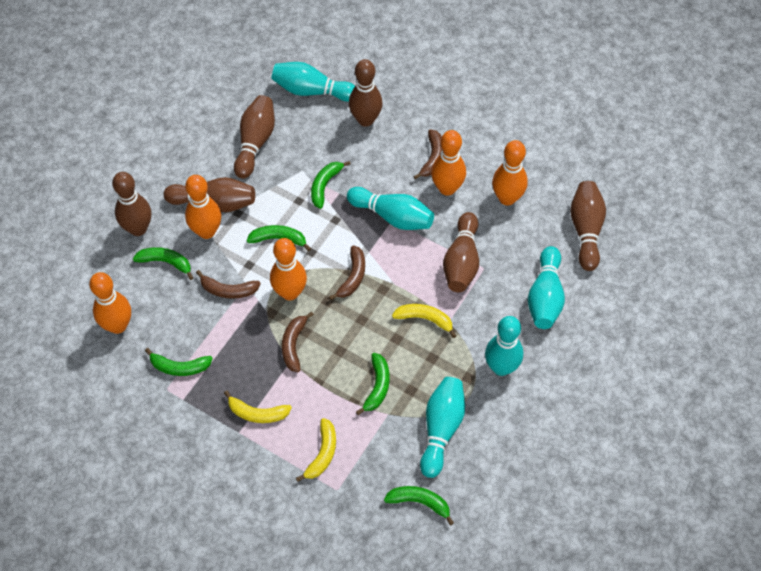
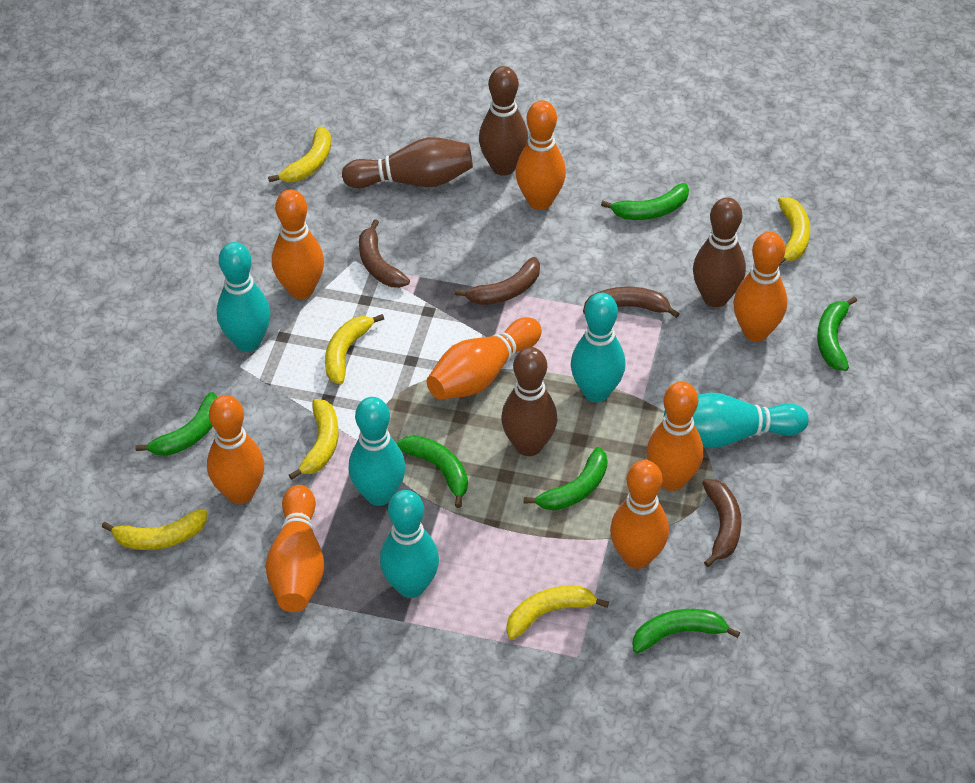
brown bowling pin: 6 -> 4
orange bowling pin: 5 -> 8
yellow banana: 3 -> 6

